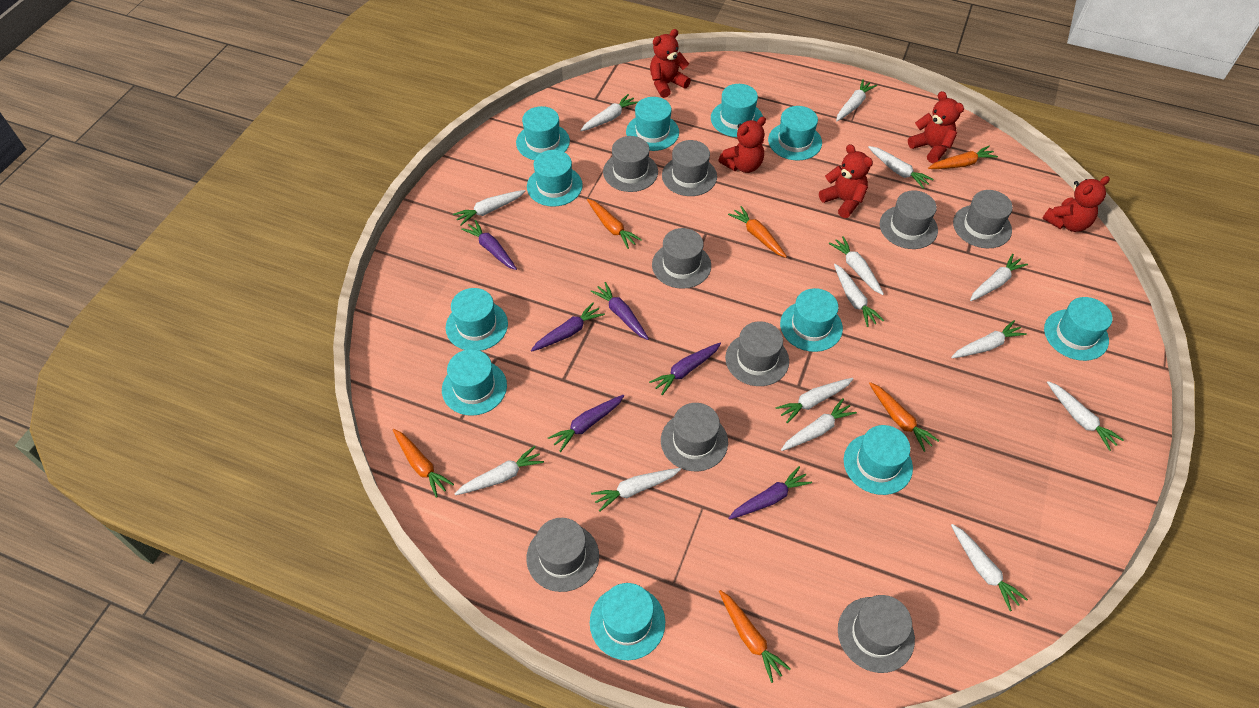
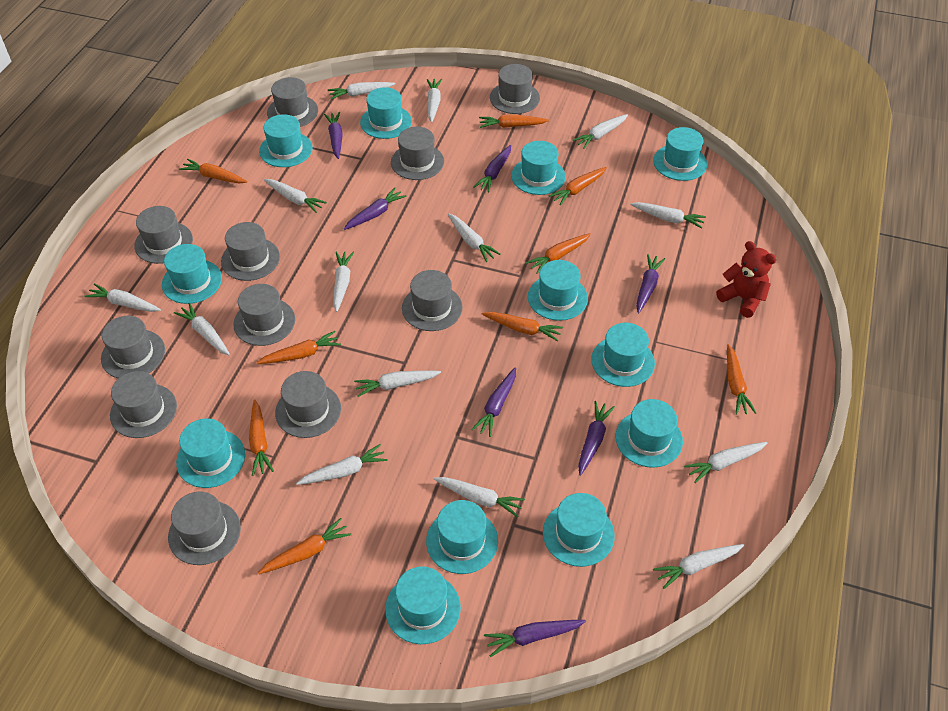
grey hat: 9 -> 11
orange carrot: 6 -> 9
purple carrot: 6 -> 7
red teddy bear: 5 -> 1
turquoise hat: 11 -> 12

